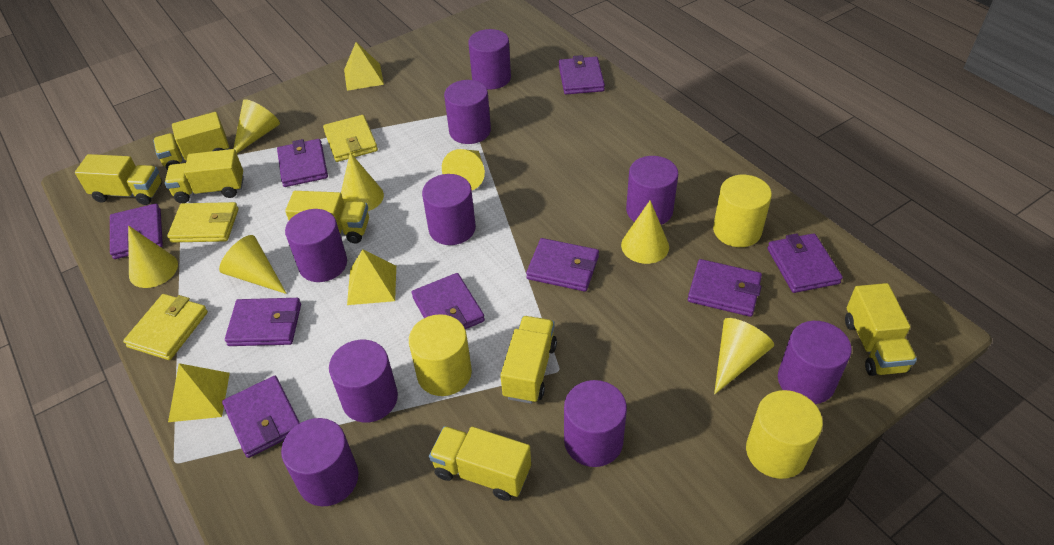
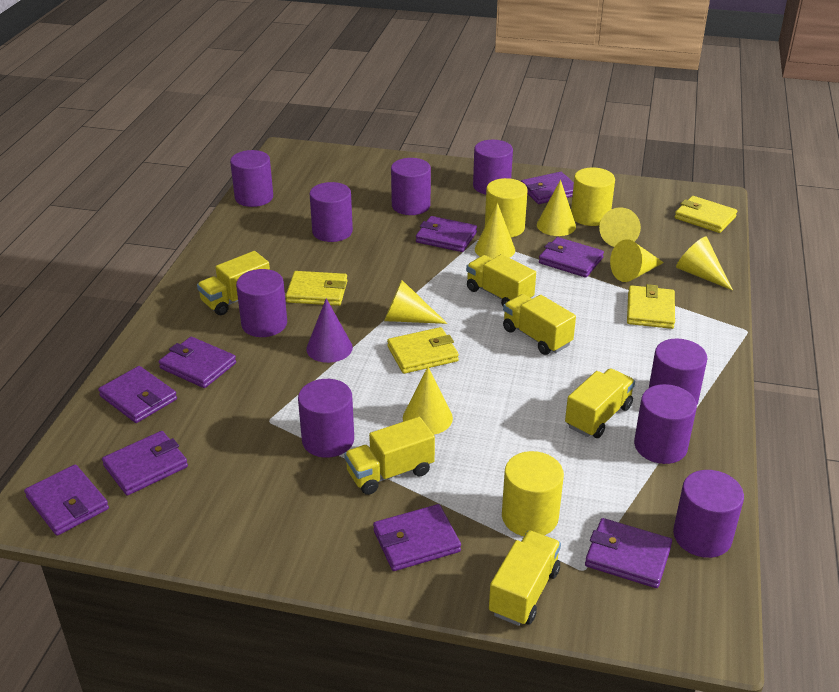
purple cone: 0 -> 1
yellow pyramid: 3 -> 0
yellow truck: 7 -> 6
yellow wallet: 3 -> 4

